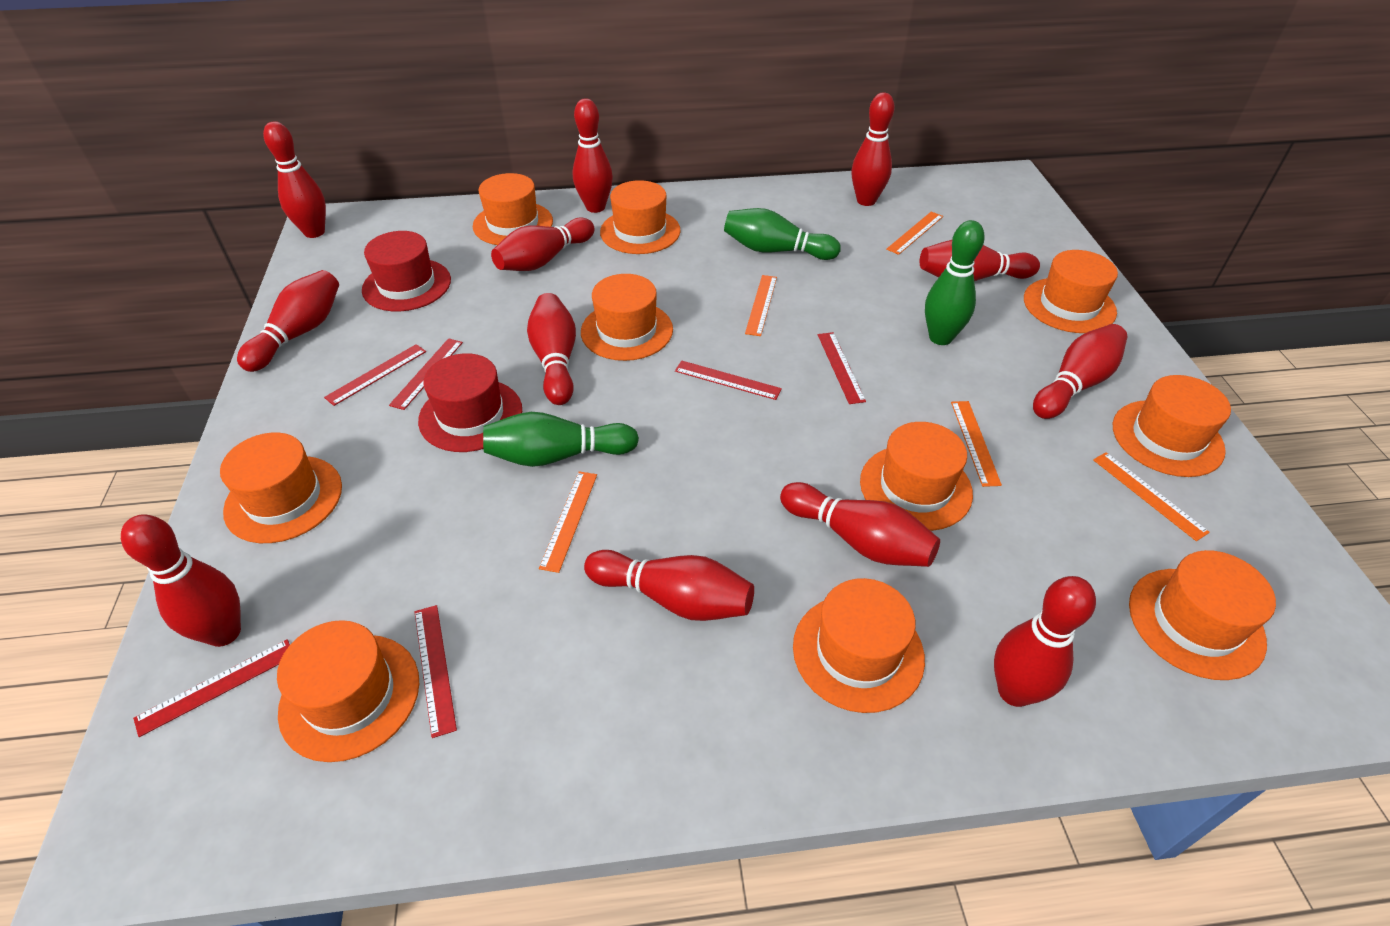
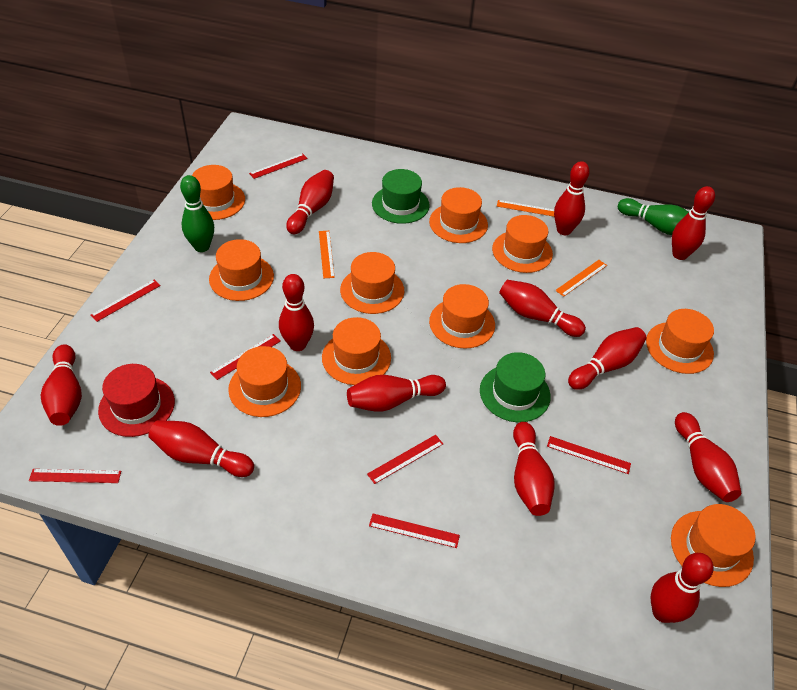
green bowling pin: 3 -> 2
green hat: 0 -> 2
orange ruler: 5 -> 3
red hat: 2 -> 1
red ruler: 6 -> 7

